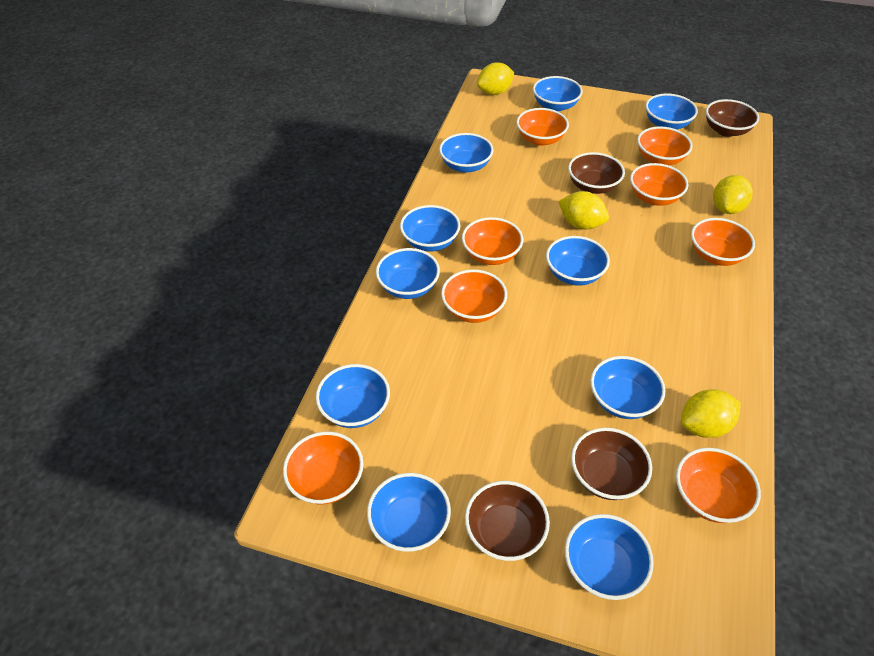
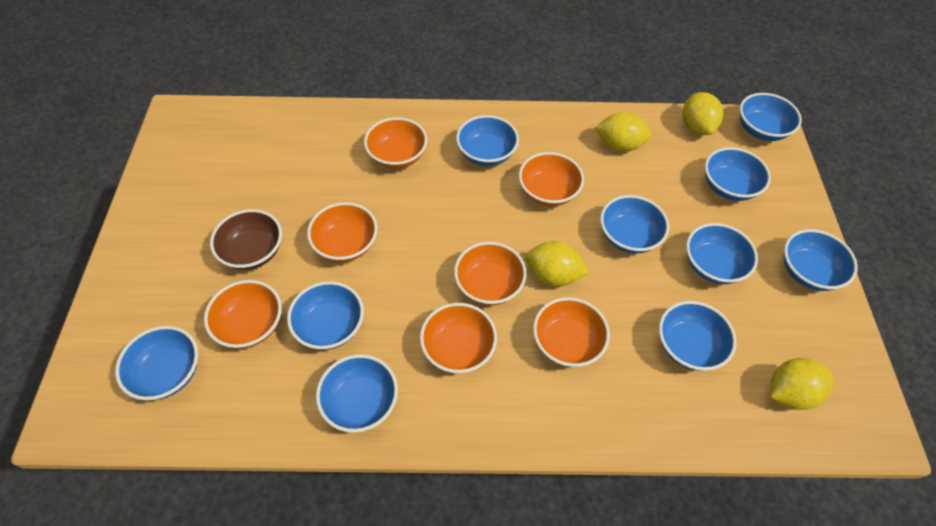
brown bowl: 4 -> 1
orange bowl: 8 -> 7

